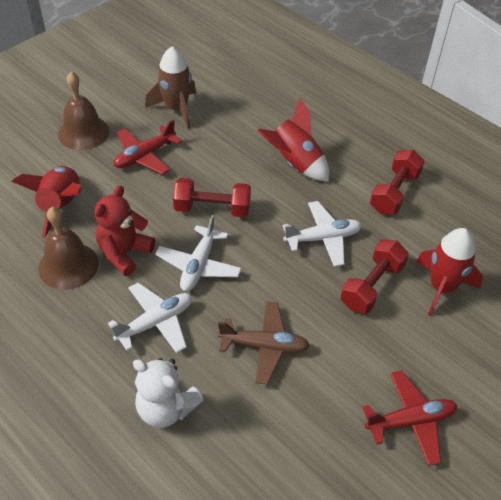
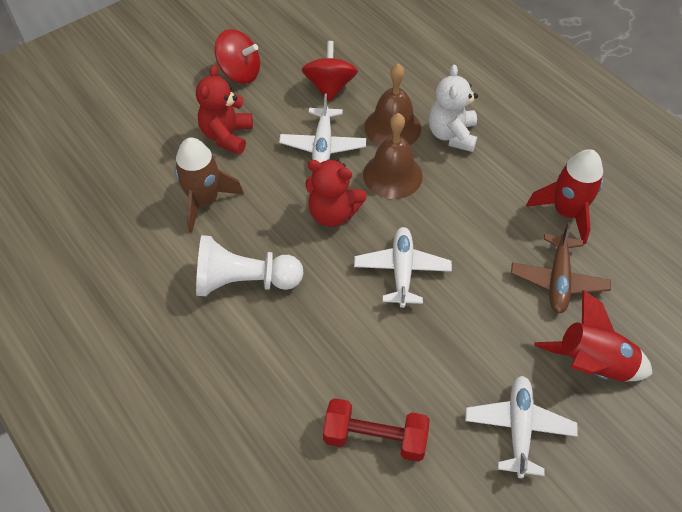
red dumbbell: 3 -> 1
red plane: 2 -> 0
red rocket: 3 -> 2
red spinning top: 0 -> 2
red teddy bear: 1 -> 2
white pawn: 0 -> 1

